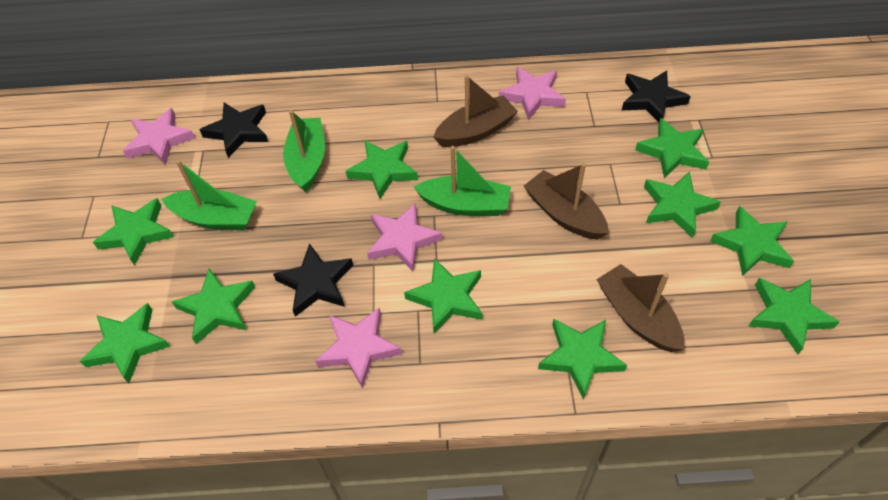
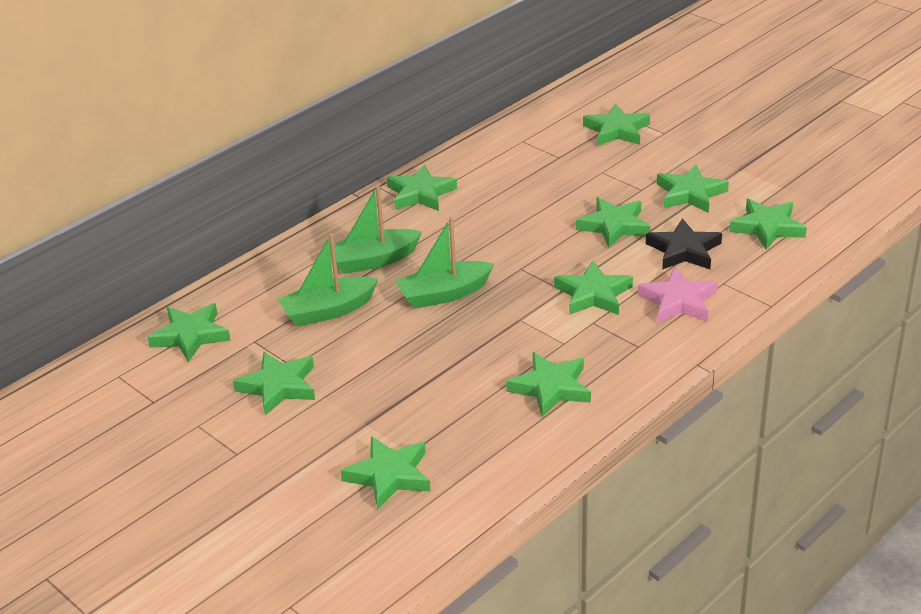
black star: 3 -> 1
brown boat: 3 -> 0
pink star: 4 -> 1

